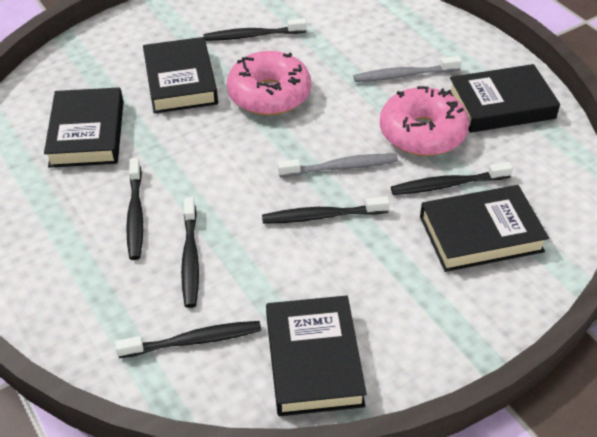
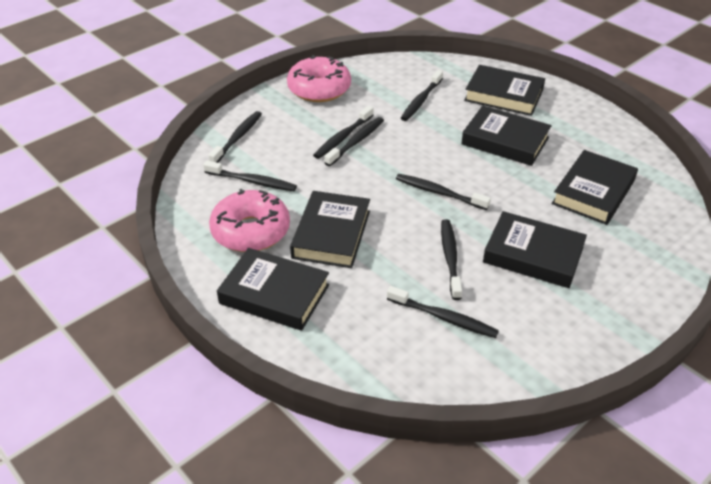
black book: 5 -> 6
black toothbrush: 6 -> 8
grey toothbrush: 2 -> 0

